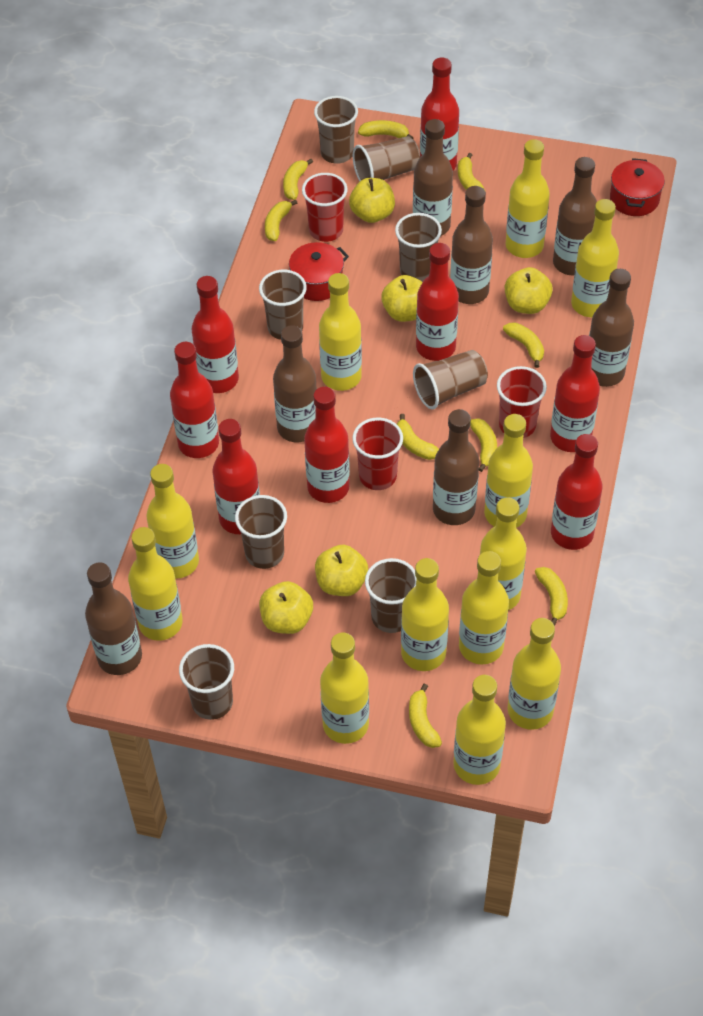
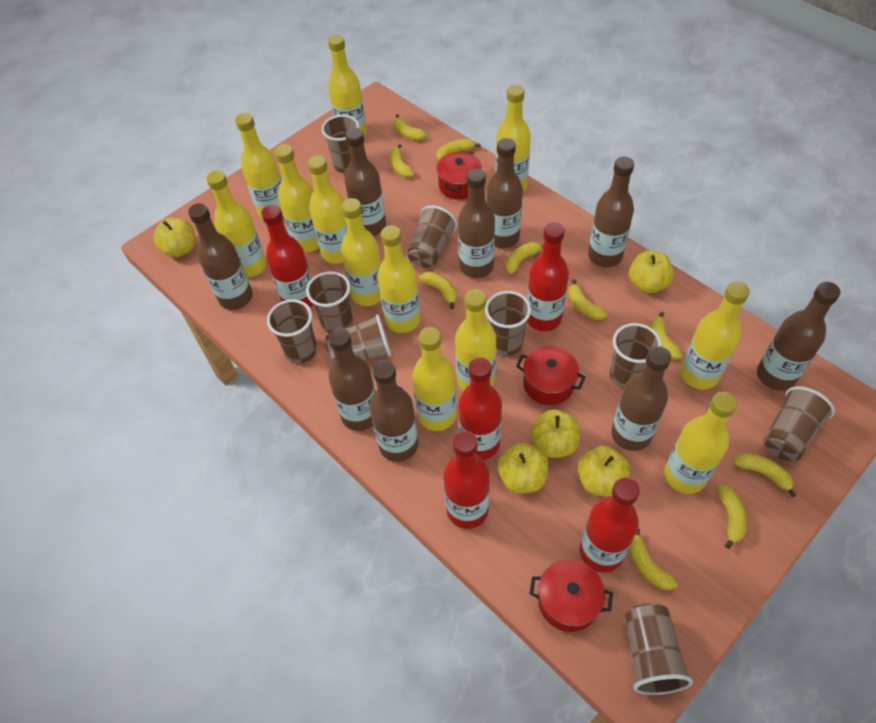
brown bottle: 7 -> 9
brown cup: 8 -> 9
red bottle: 8 -> 5
red cup: 3 -> 0
red pot: 2 -> 3
yellow banana: 9 -> 10

